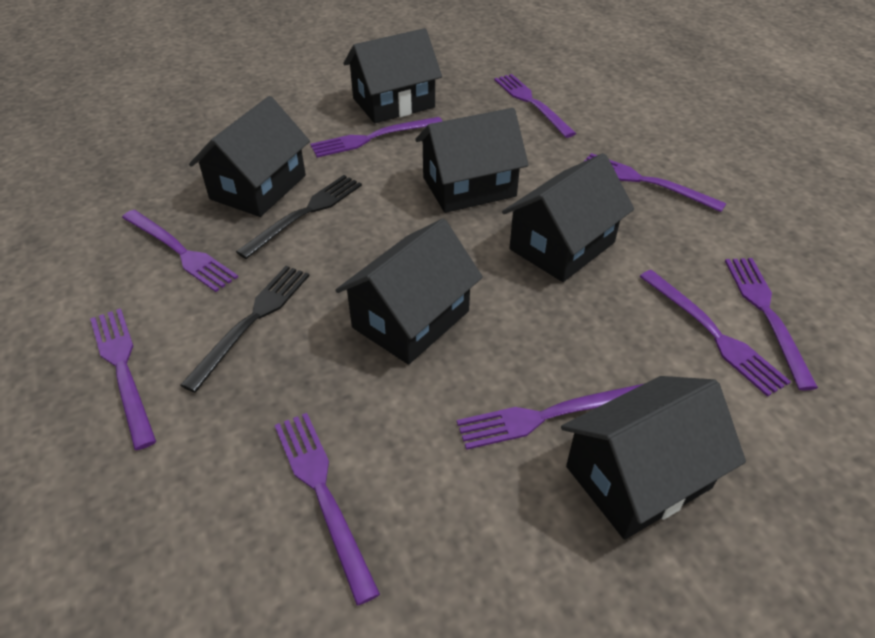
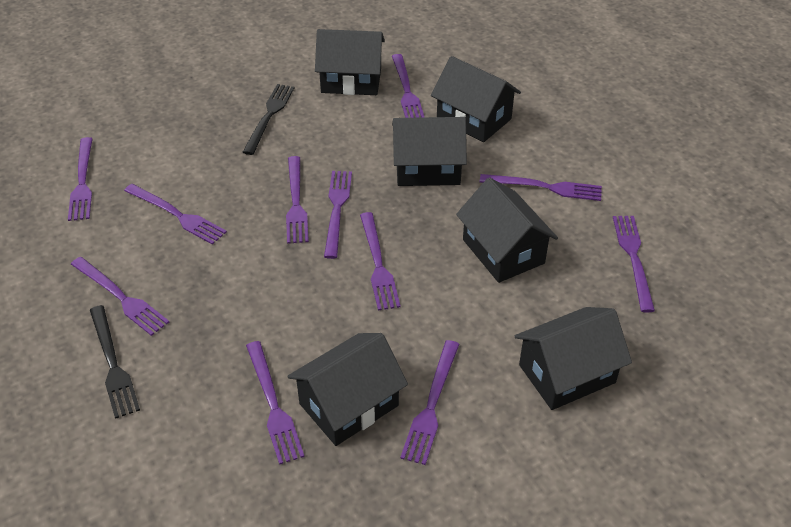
purple fork: 9 -> 11

